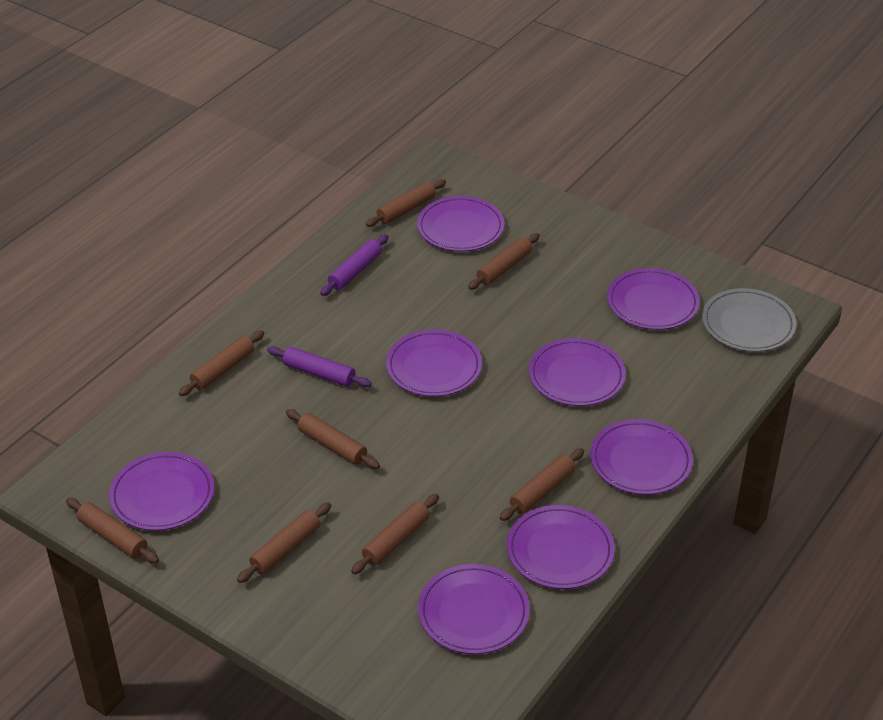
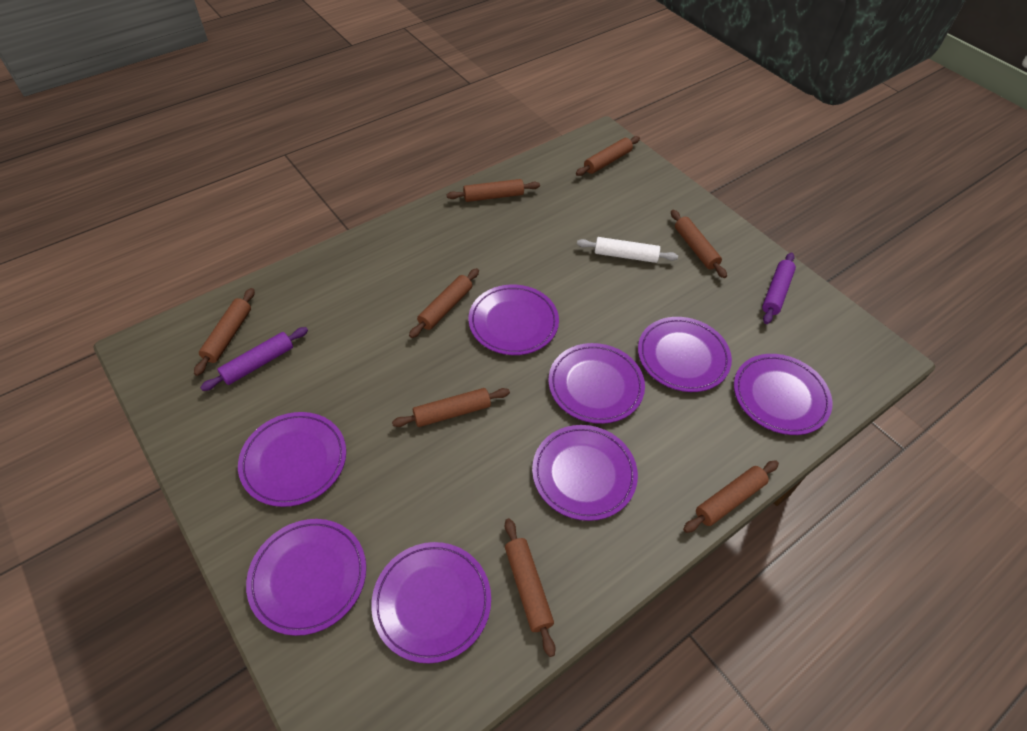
grey plate: 1 -> 0
white rolling pin: 0 -> 1

